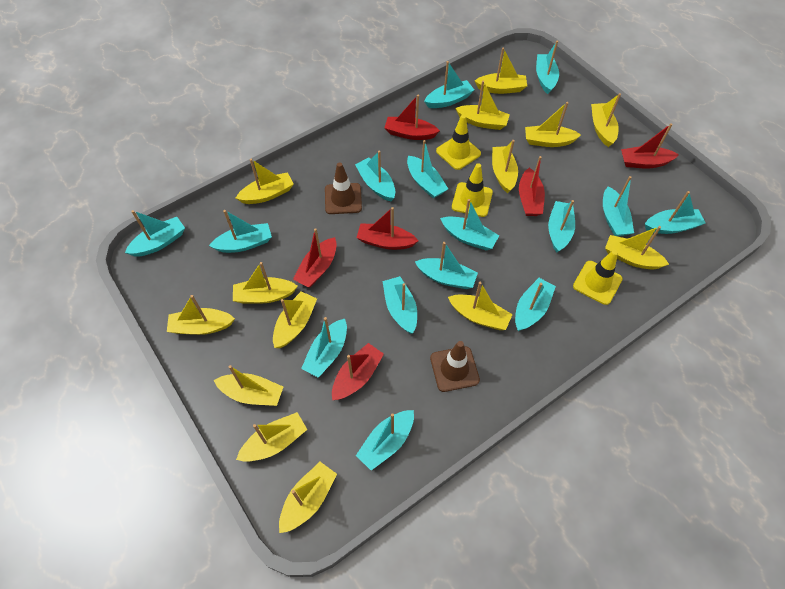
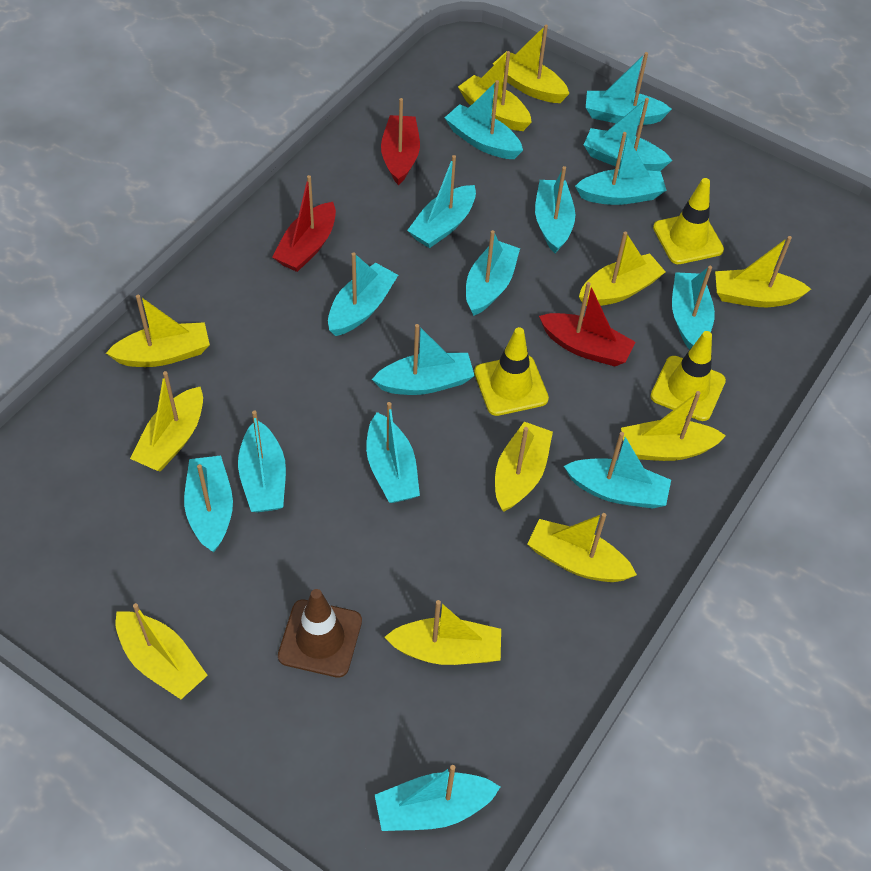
brown traffic cone: 2 -> 1
red boat: 6 -> 3
yellow boat: 14 -> 11

